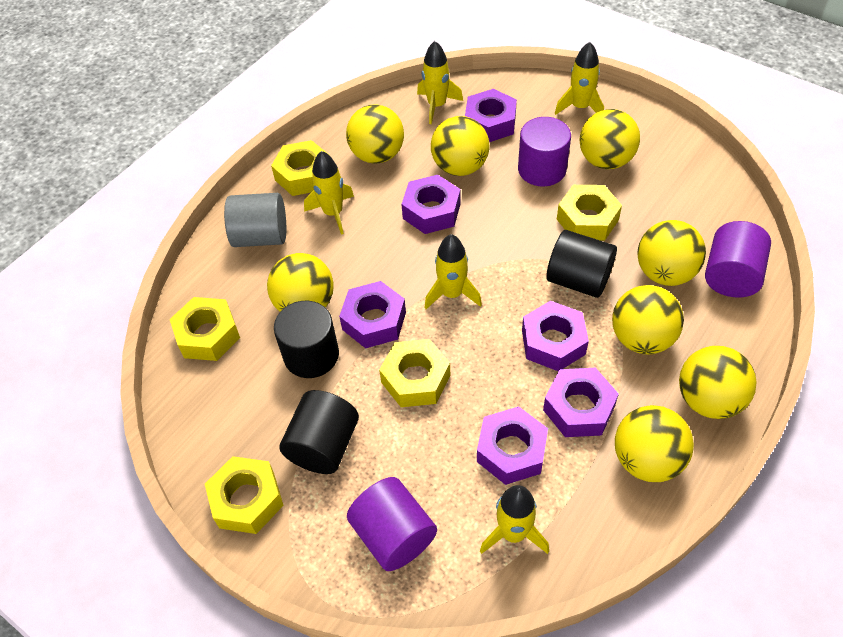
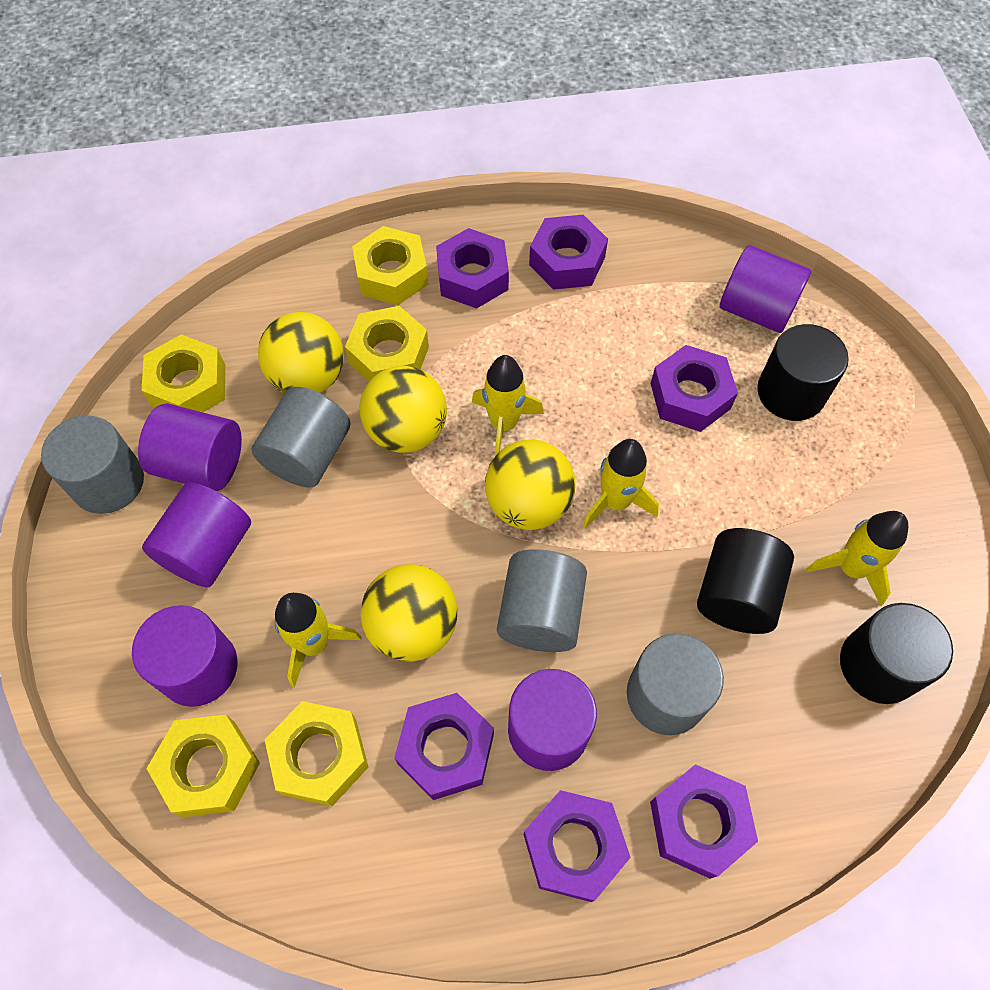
grey cylinder: 1 -> 4
purple cylinder: 3 -> 5
yellow ball: 8 -> 4
yellow rocket: 5 -> 4

